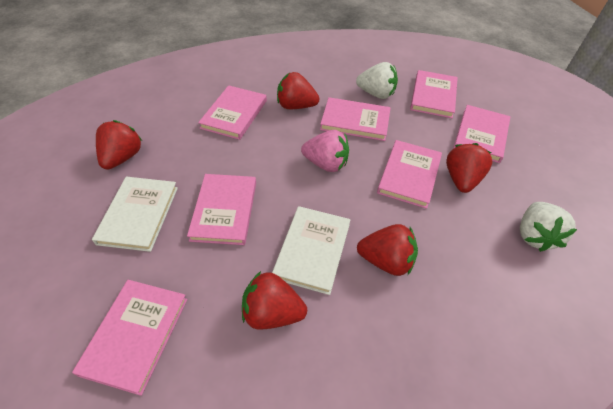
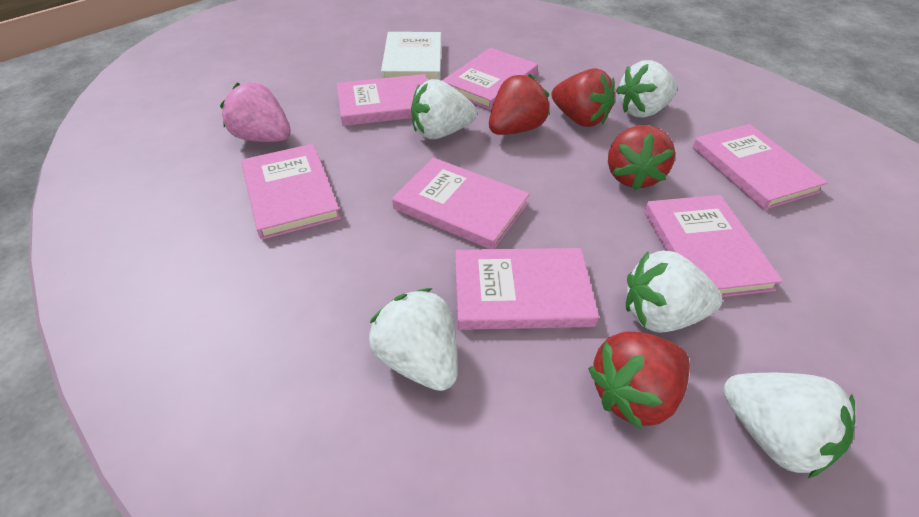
red strawberry: 5 -> 4
white book: 2 -> 1
white strawberry: 2 -> 5

